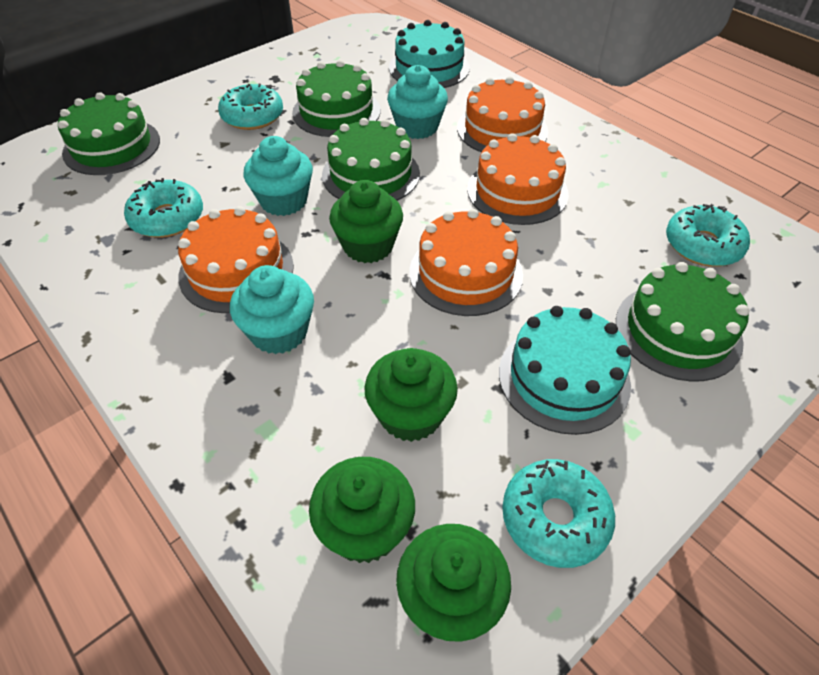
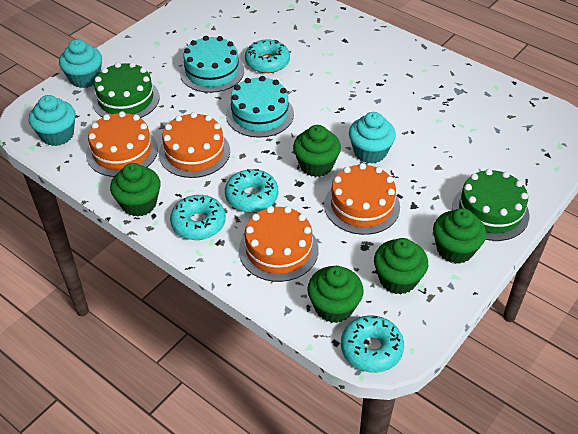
green cake: 4 -> 2
green cupcake: 4 -> 5

